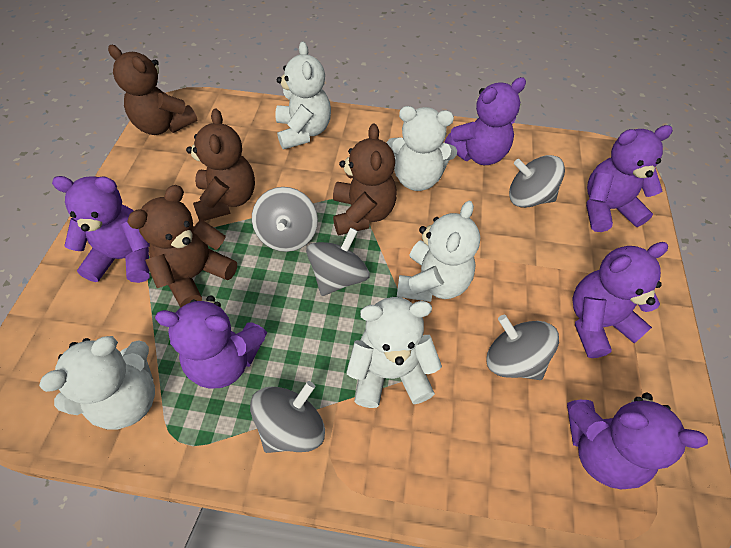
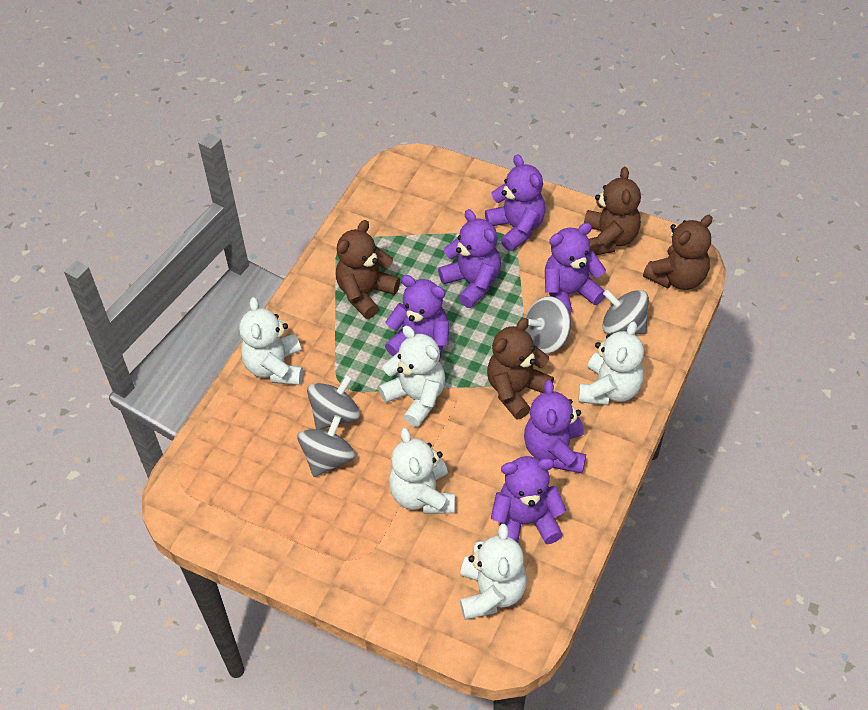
grey spinning top: 5 -> 4

